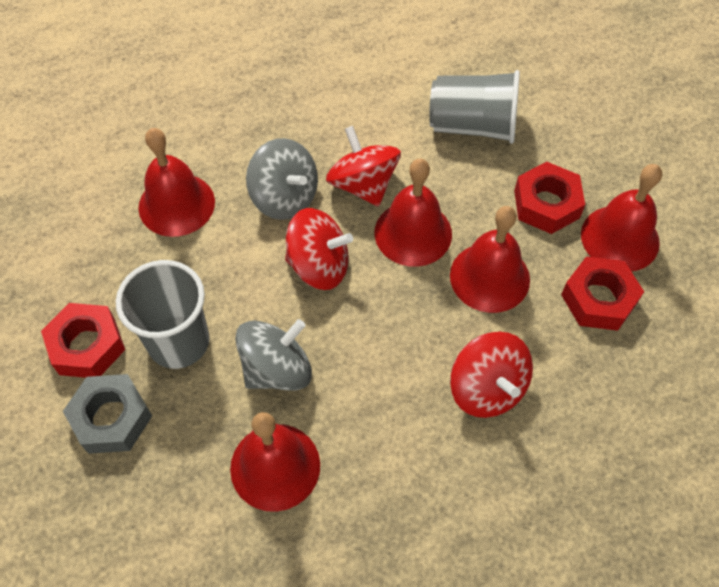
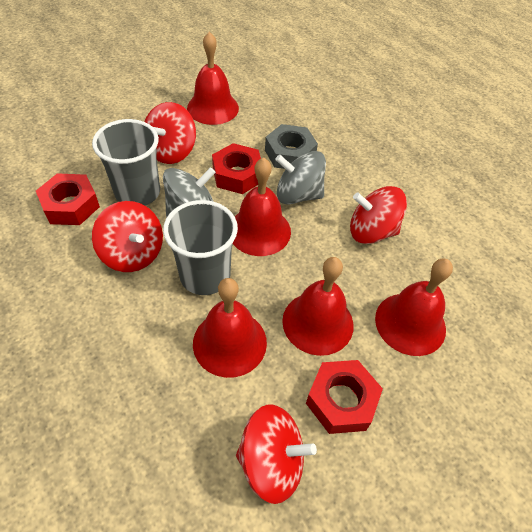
red spinning top: 3 -> 4

